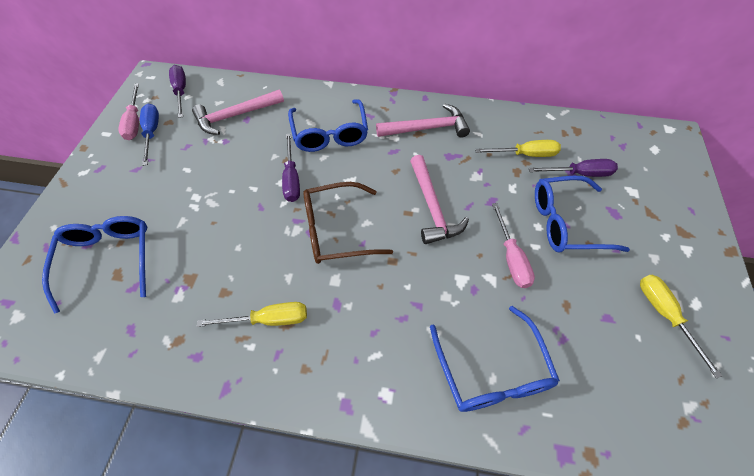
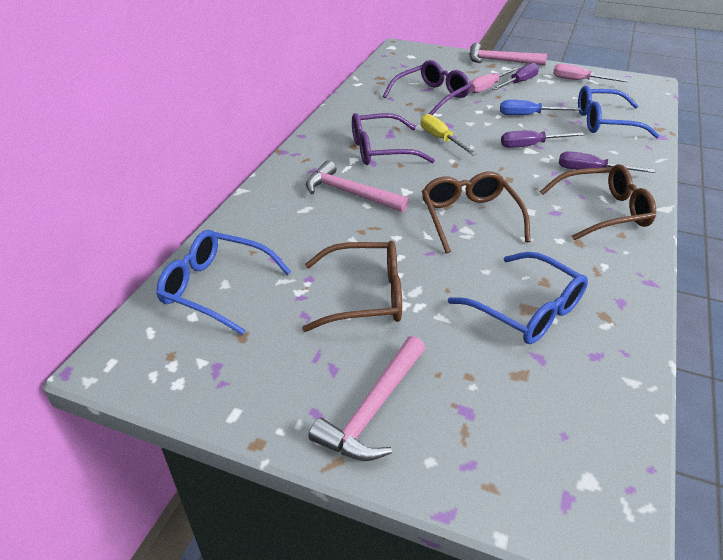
blue glasses: 4 -> 3
brown glasses: 1 -> 3
purple glasses: 0 -> 2
yellow screwdriver: 3 -> 1

